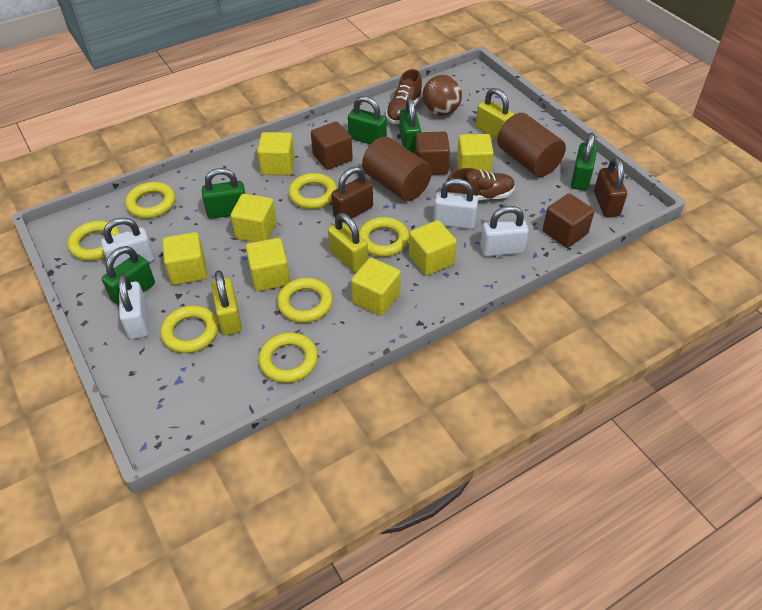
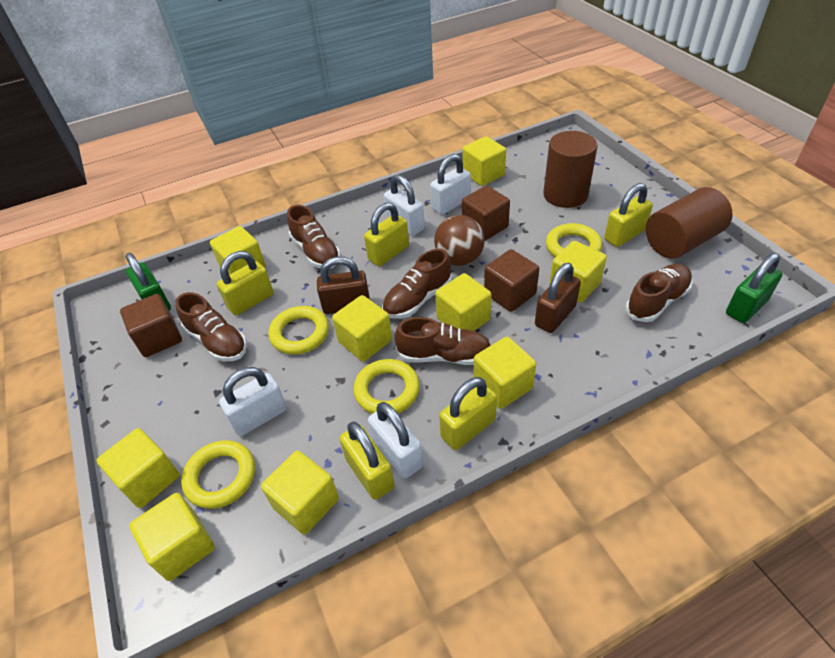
brown shoe: 2 -> 5
green padlock: 5 -> 2
yellow cube: 7 -> 9
yellow padlock: 3 -> 5
yellow ring: 7 -> 4

